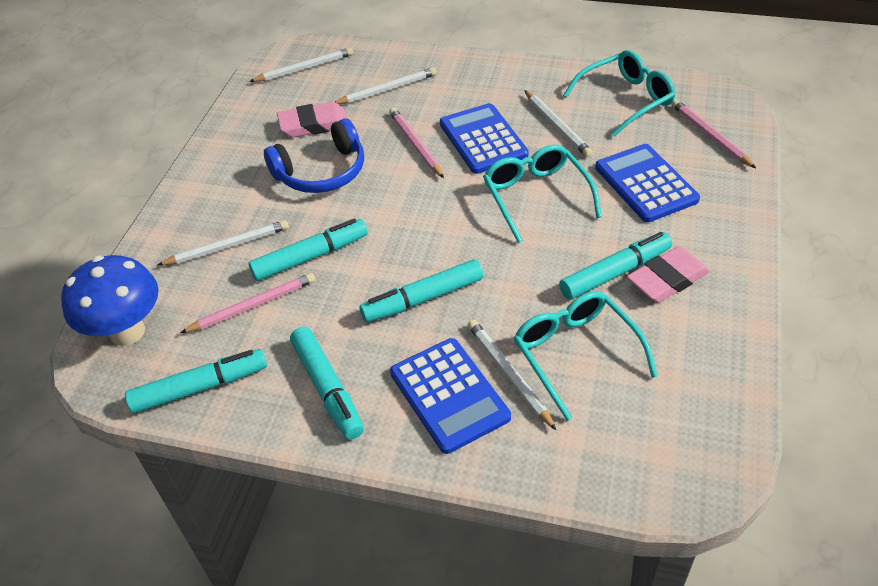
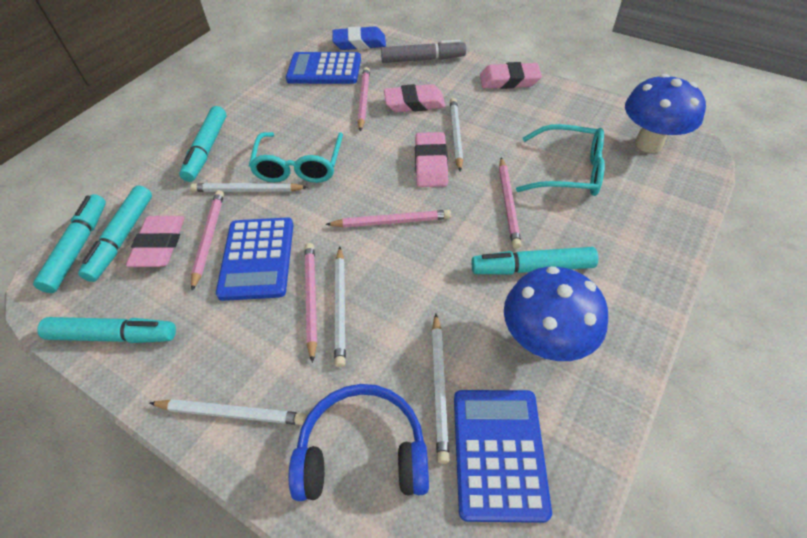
blue eraser: 0 -> 1
blue mushroom: 1 -> 2
grey marker: 0 -> 1
pink eraser: 2 -> 4
pink pencil: 3 -> 5
turquoise glasses: 3 -> 2

